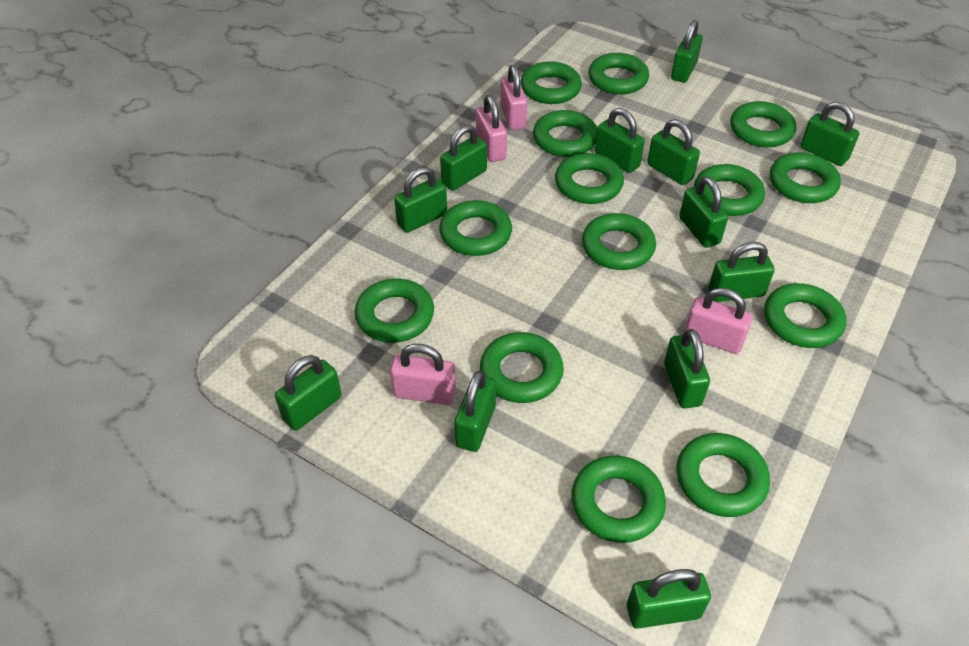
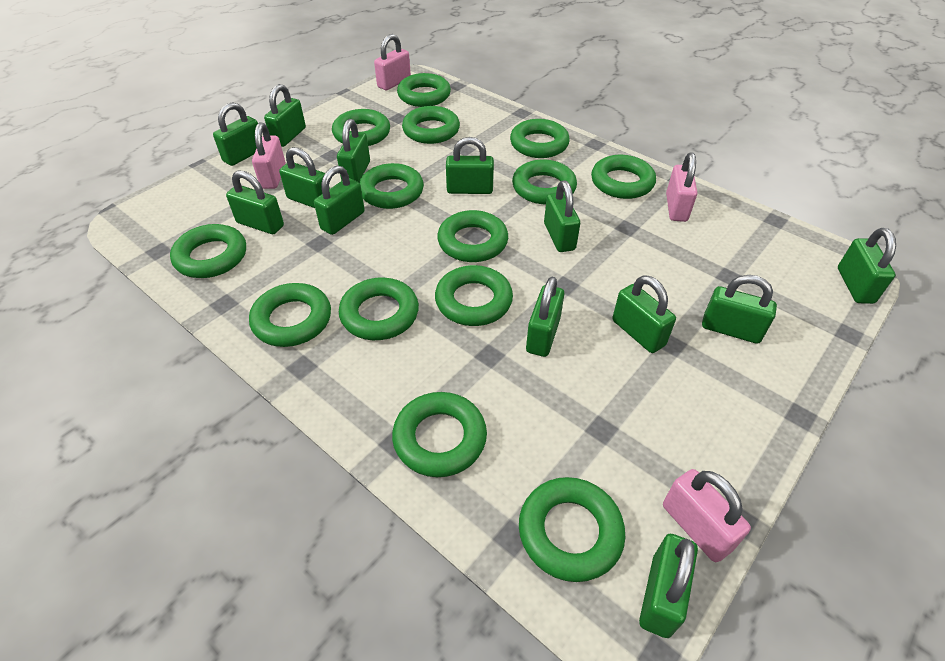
green padlock: 12 -> 13

